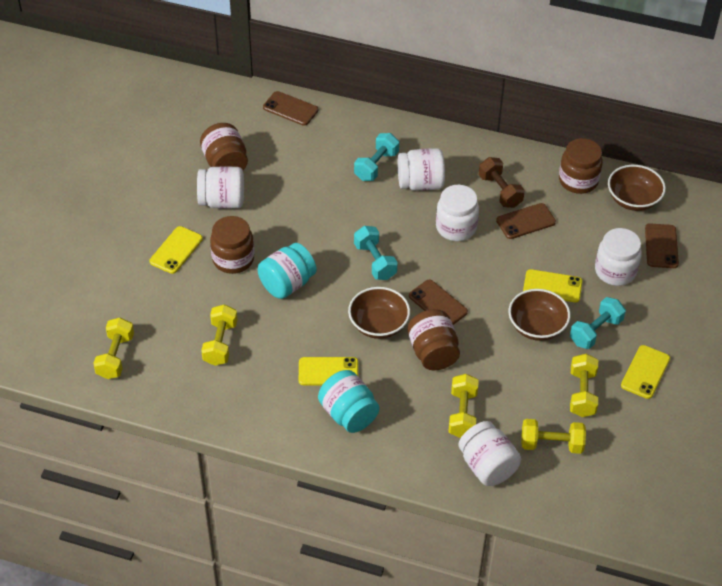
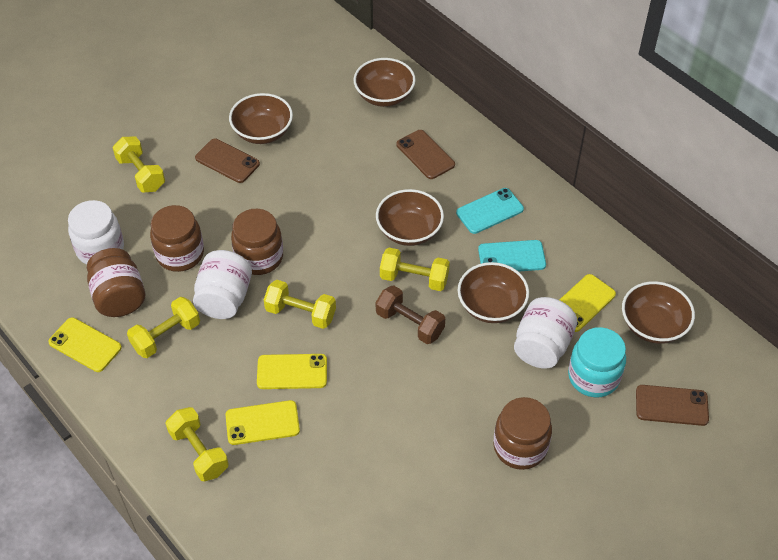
brown bowl: 3 -> 5
brown phone: 4 -> 3
turquoise dumbbell: 3 -> 0
turquoise jar: 2 -> 1
turquoise phone: 0 -> 2
white jar: 5 -> 3

